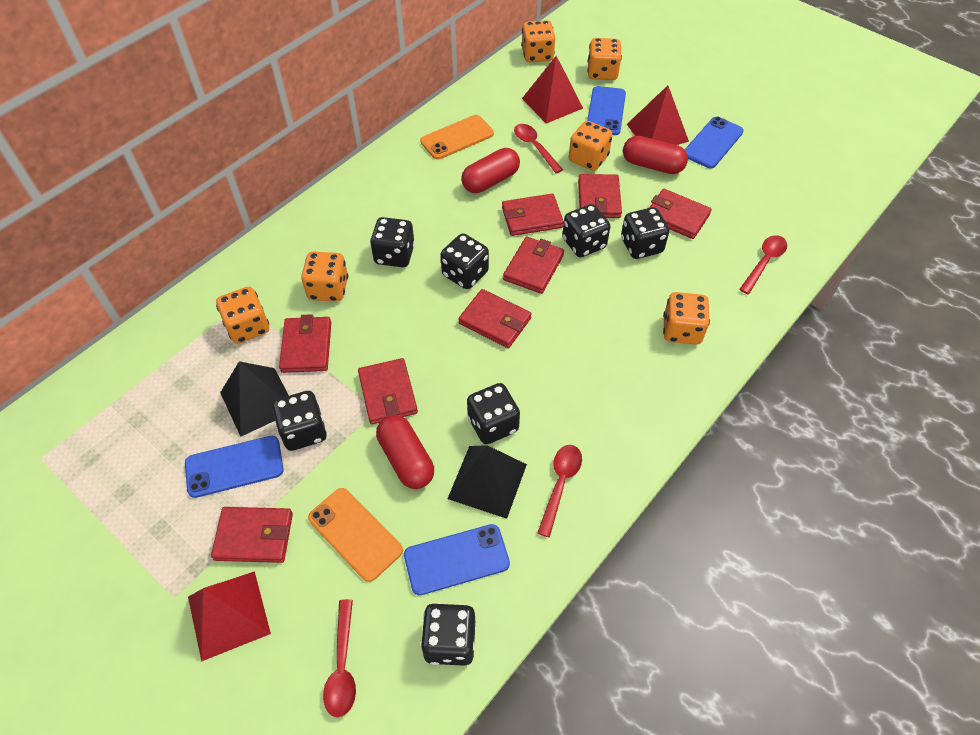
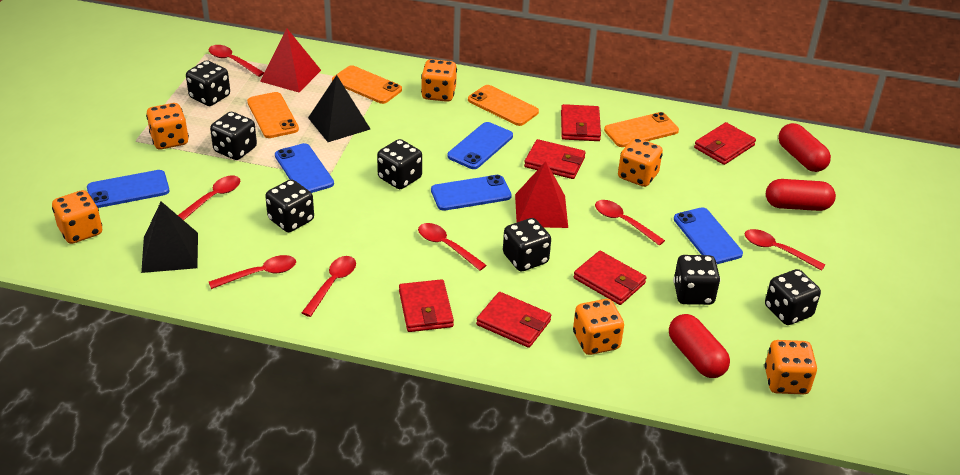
blue phone: 4 -> 5
orange phone: 2 -> 4
red pyramid: 3 -> 2
red spoon: 4 -> 7
red wallet: 8 -> 6

